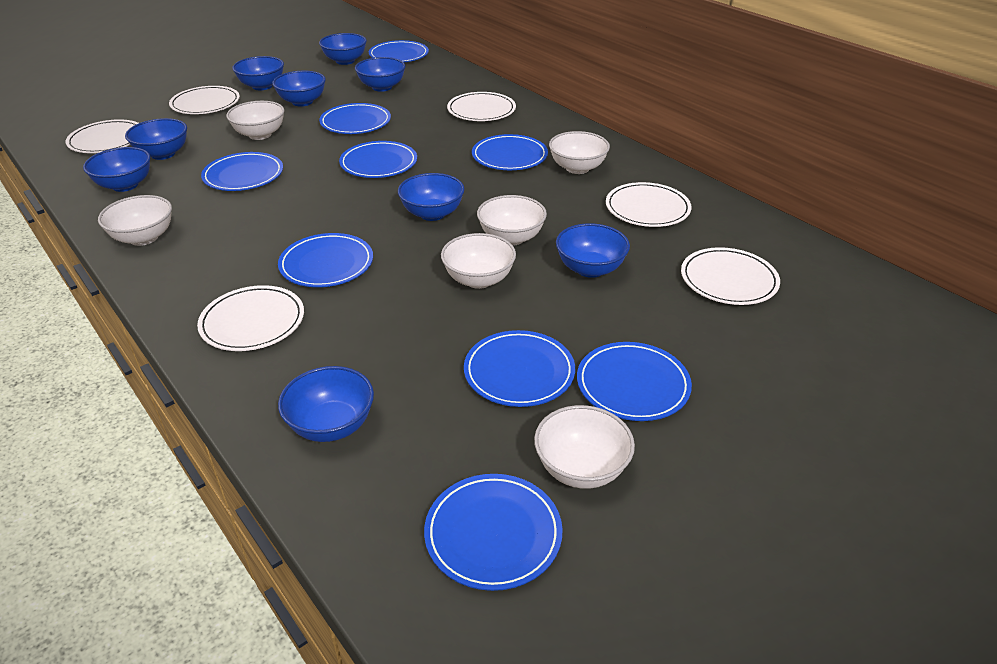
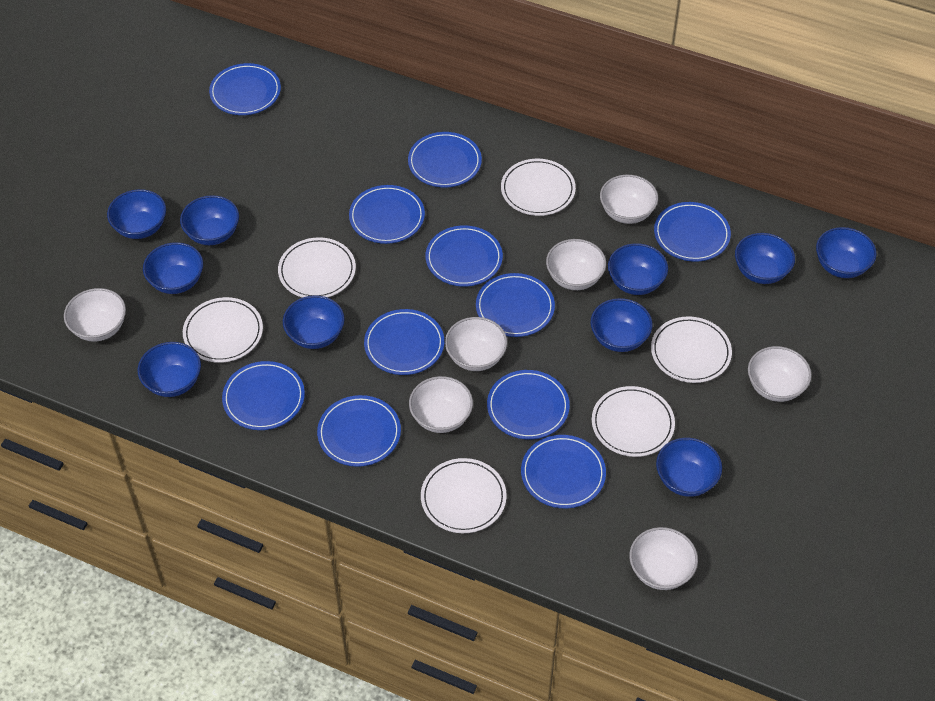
blue bowl: 9 -> 10
blue plate: 9 -> 11
white bowl: 6 -> 7

